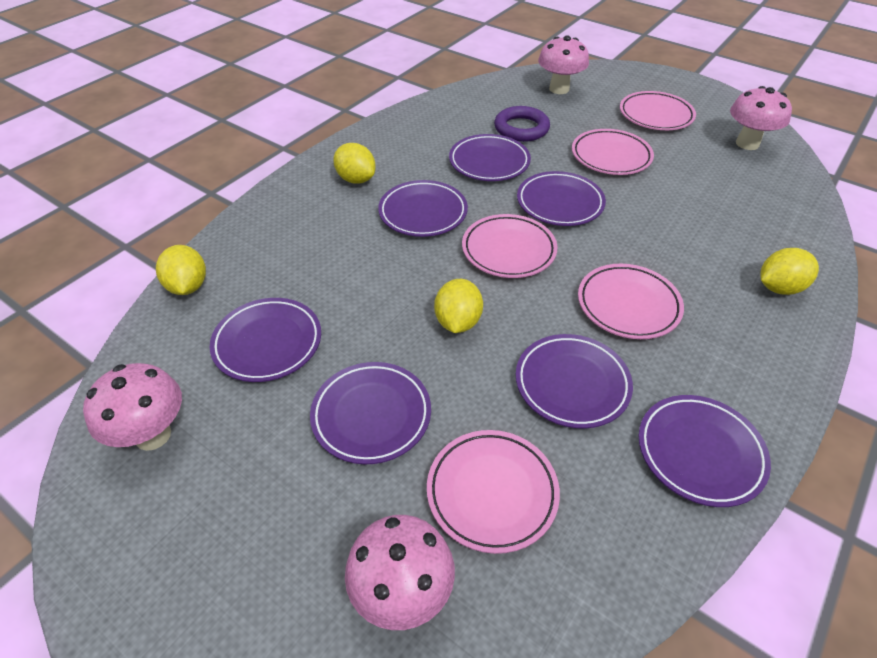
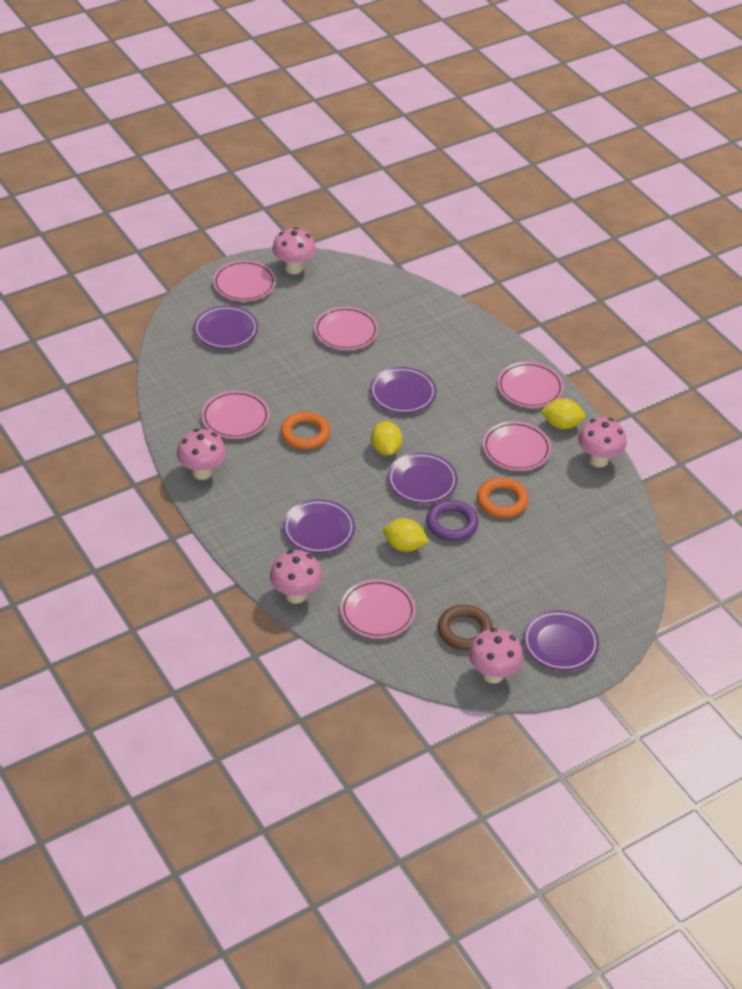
brown ring: 0 -> 1
orange ring: 0 -> 2
pink mushroom: 4 -> 5
pink plate: 5 -> 6
purple plate: 7 -> 5
yellow lemon: 4 -> 3

